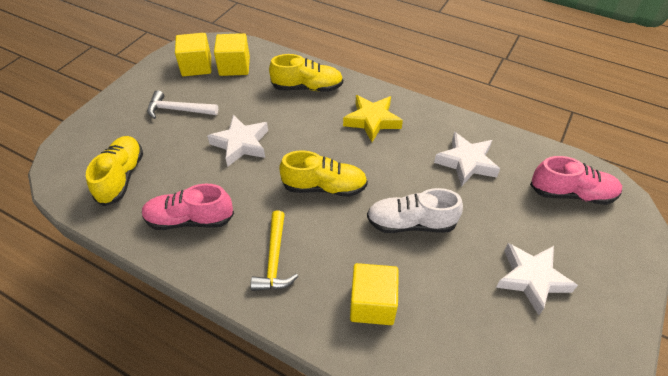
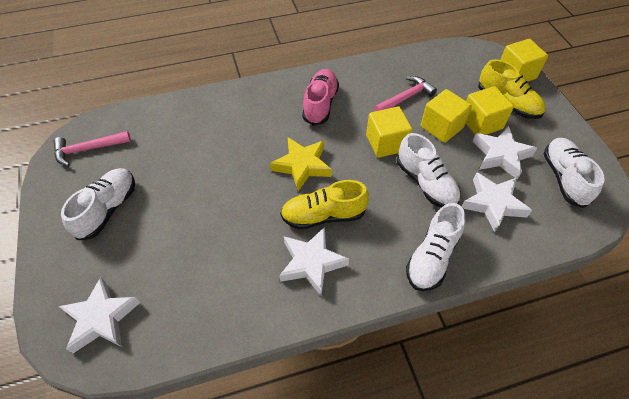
pink hammer: 0 -> 2
pink shoe: 2 -> 1
white hammer: 1 -> 0
white shoe: 1 -> 4
white star: 3 -> 4
yellow cube: 3 -> 4
yellow hammer: 1 -> 0
yellow shoe: 3 -> 2

